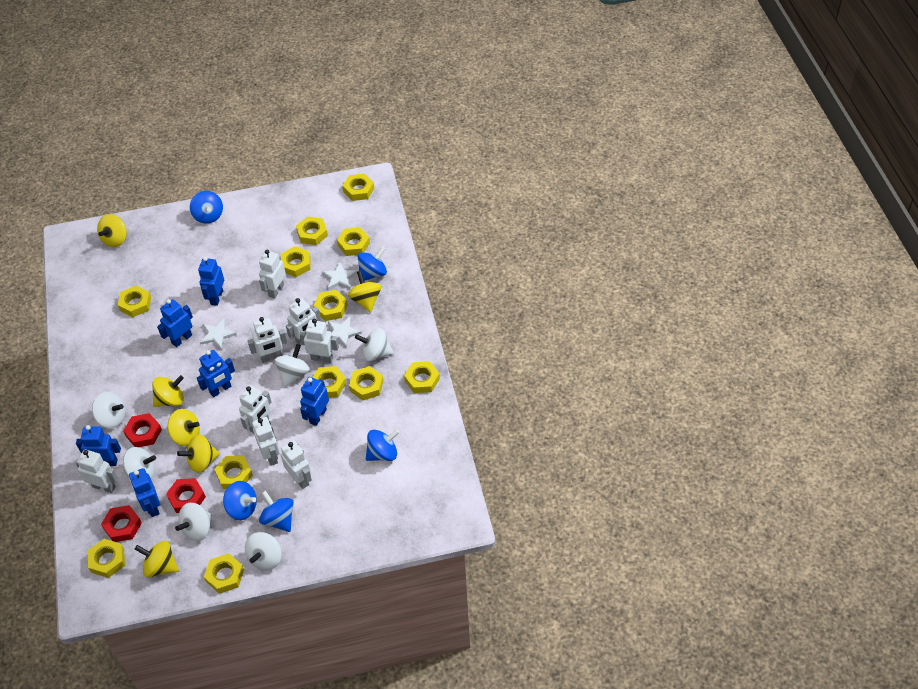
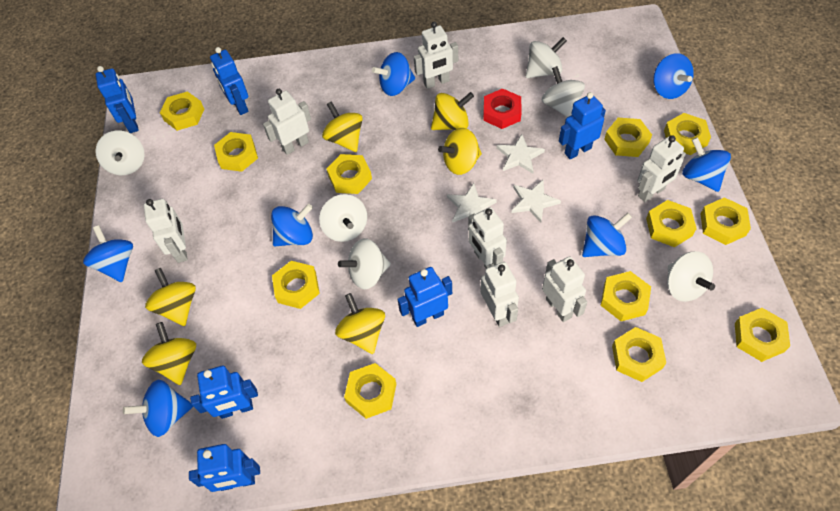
blue spinning top: 5 -> 7
red nut: 3 -> 1
white robot: 8 -> 7

